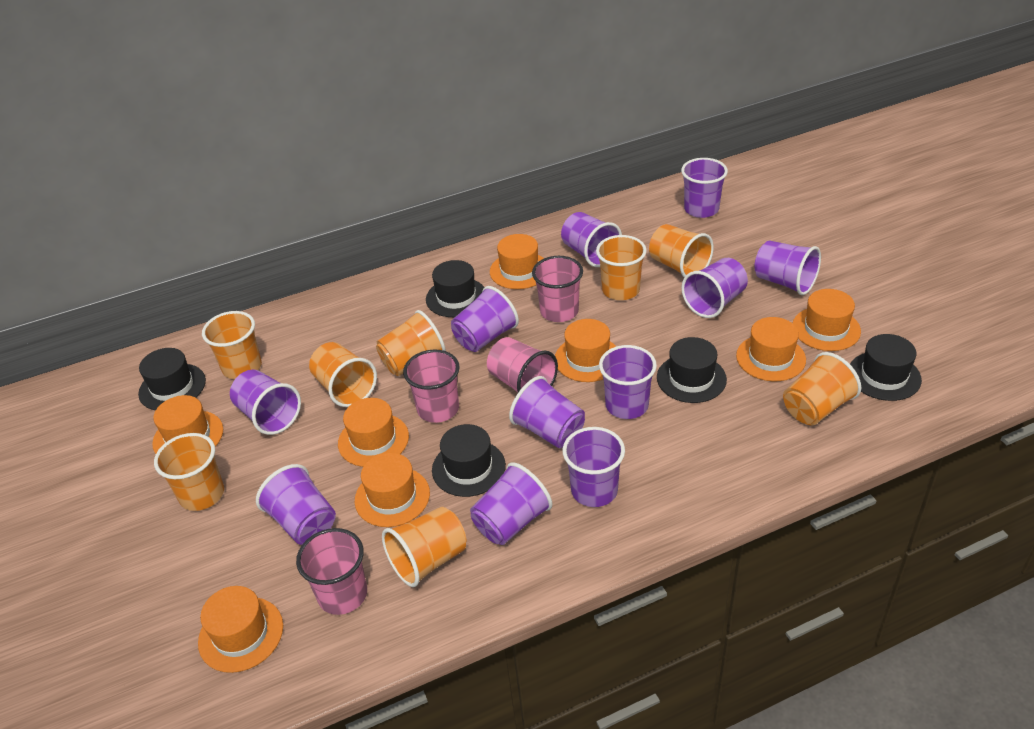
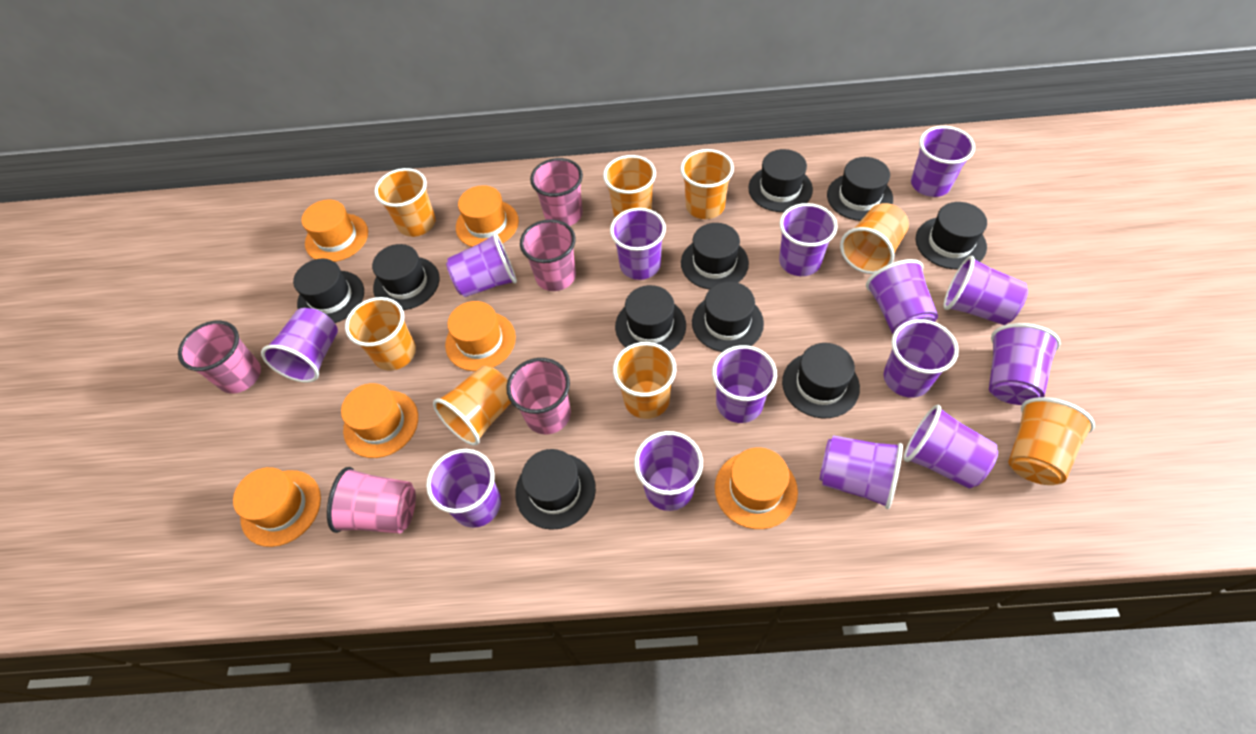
black hat: 5 -> 10
orange hat: 8 -> 6
pink cup: 4 -> 5
purple cup: 11 -> 14

